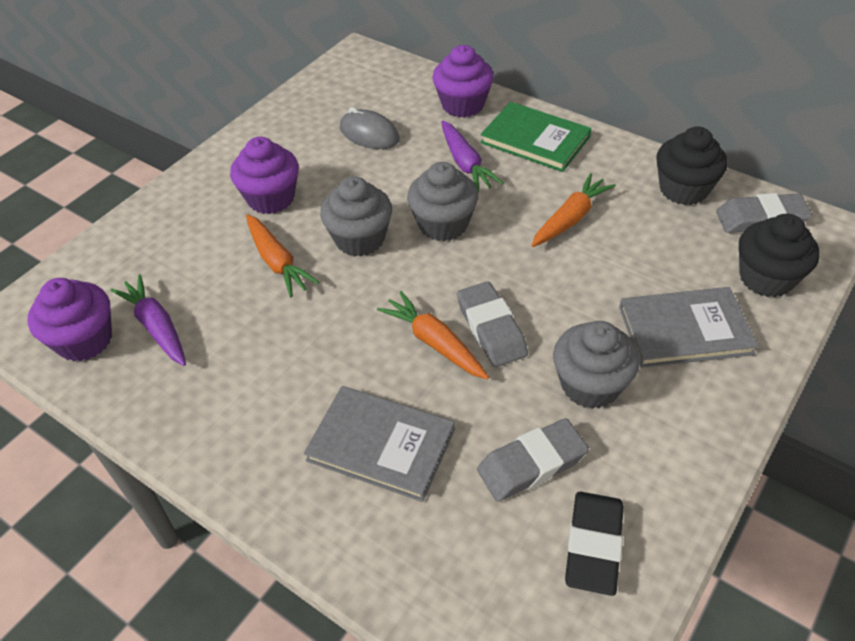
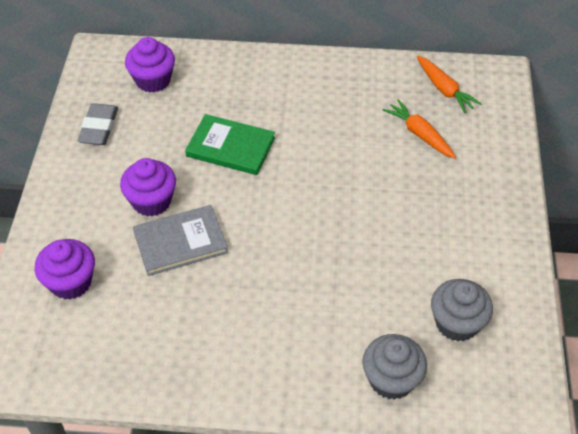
black cupcake: 2 -> 0
black eraser: 1 -> 0
grey book: 2 -> 1
grey cupcake: 3 -> 2
grey eraser: 3 -> 1
grey mouse: 1 -> 0
orange carrot: 3 -> 2
purple carrot: 2 -> 0

